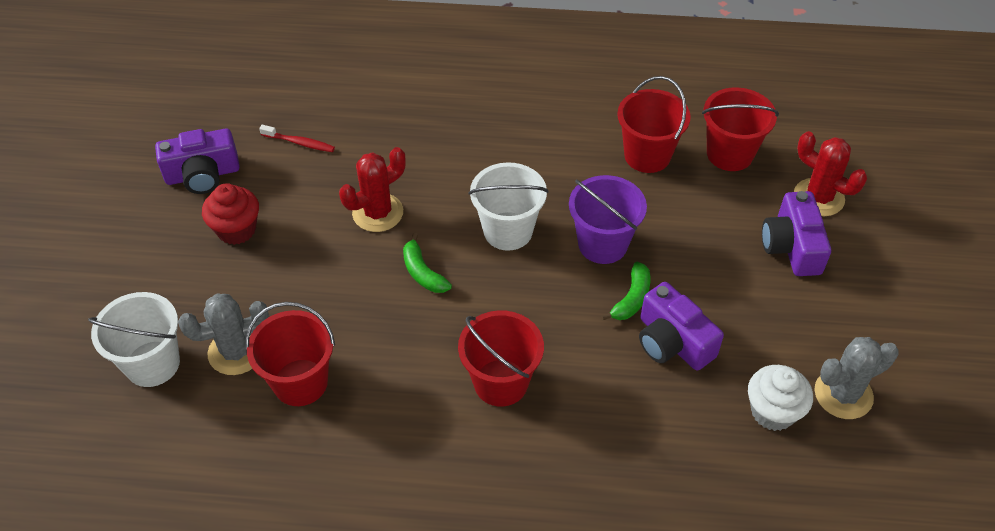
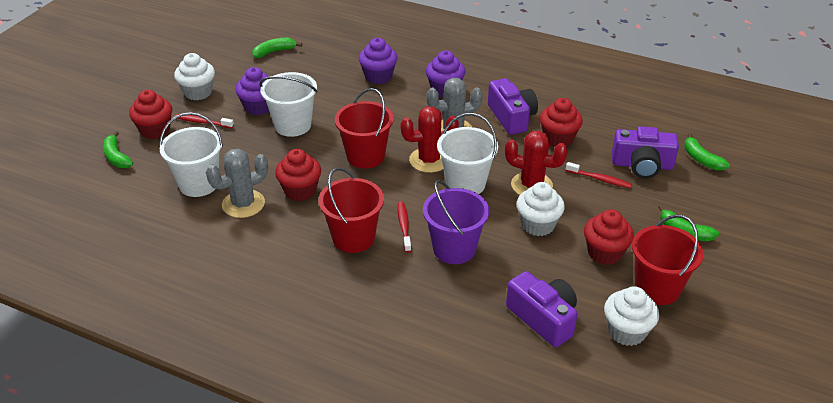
green banana: 2 -> 4
purple cupcake: 0 -> 3
red bucket: 4 -> 3
red cupcake: 1 -> 4
red toothbrush: 1 -> 3
white bucket: 2 -> 3
white cupcake: 1 -> 3

